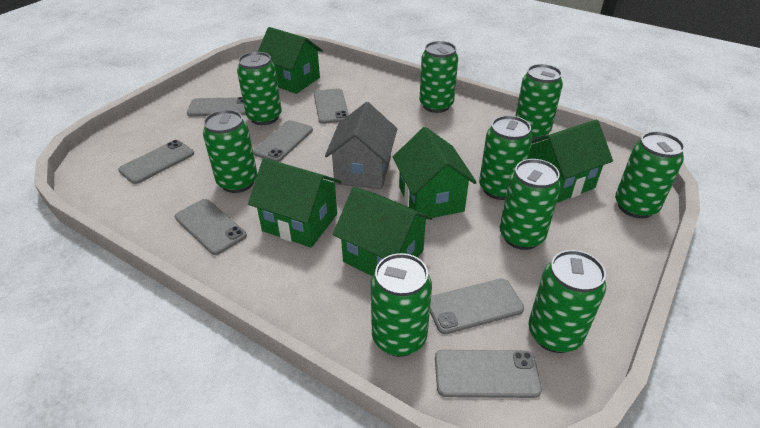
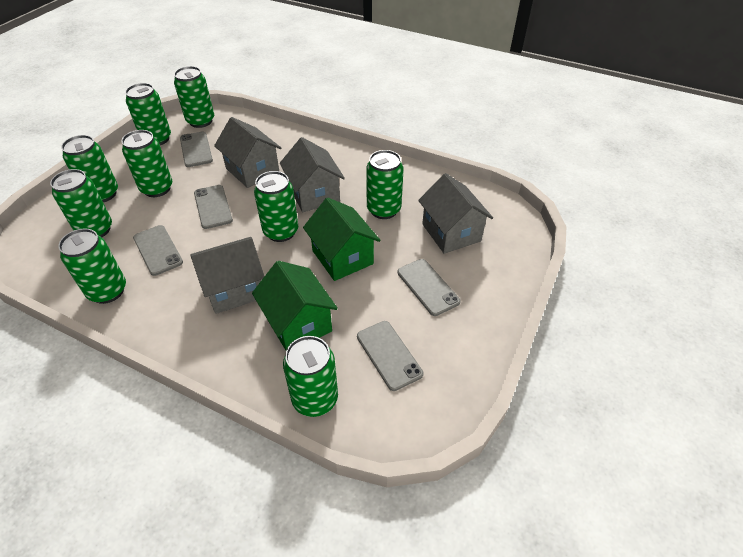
green house: 5 -> 2
grey house: 1 -> 4
grey phone: 7 -> 5

